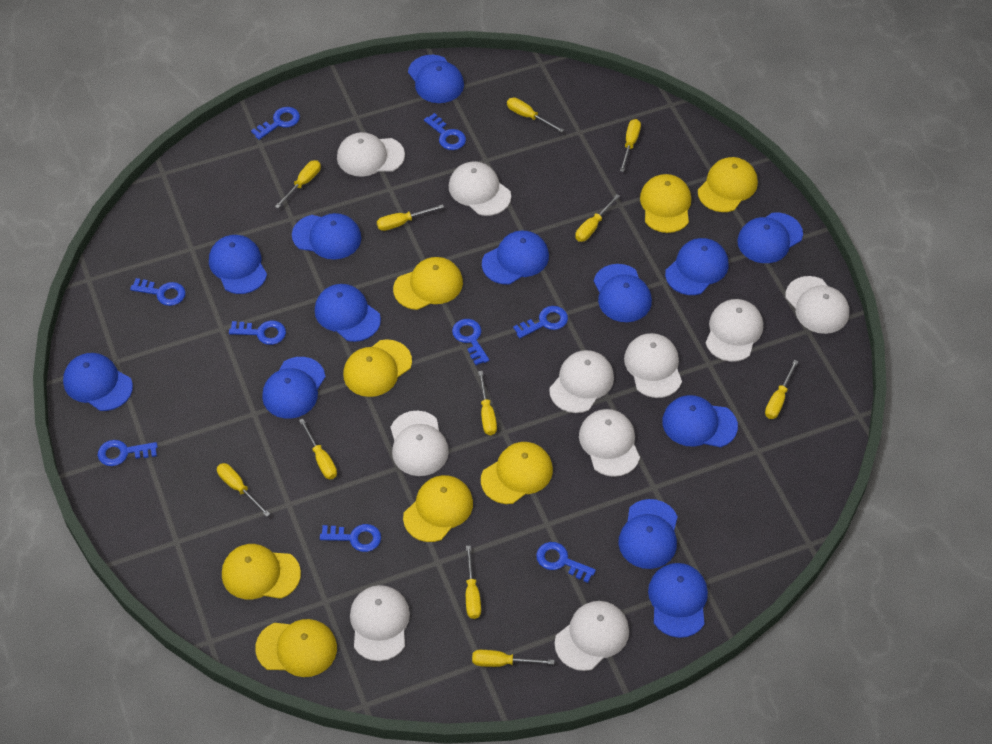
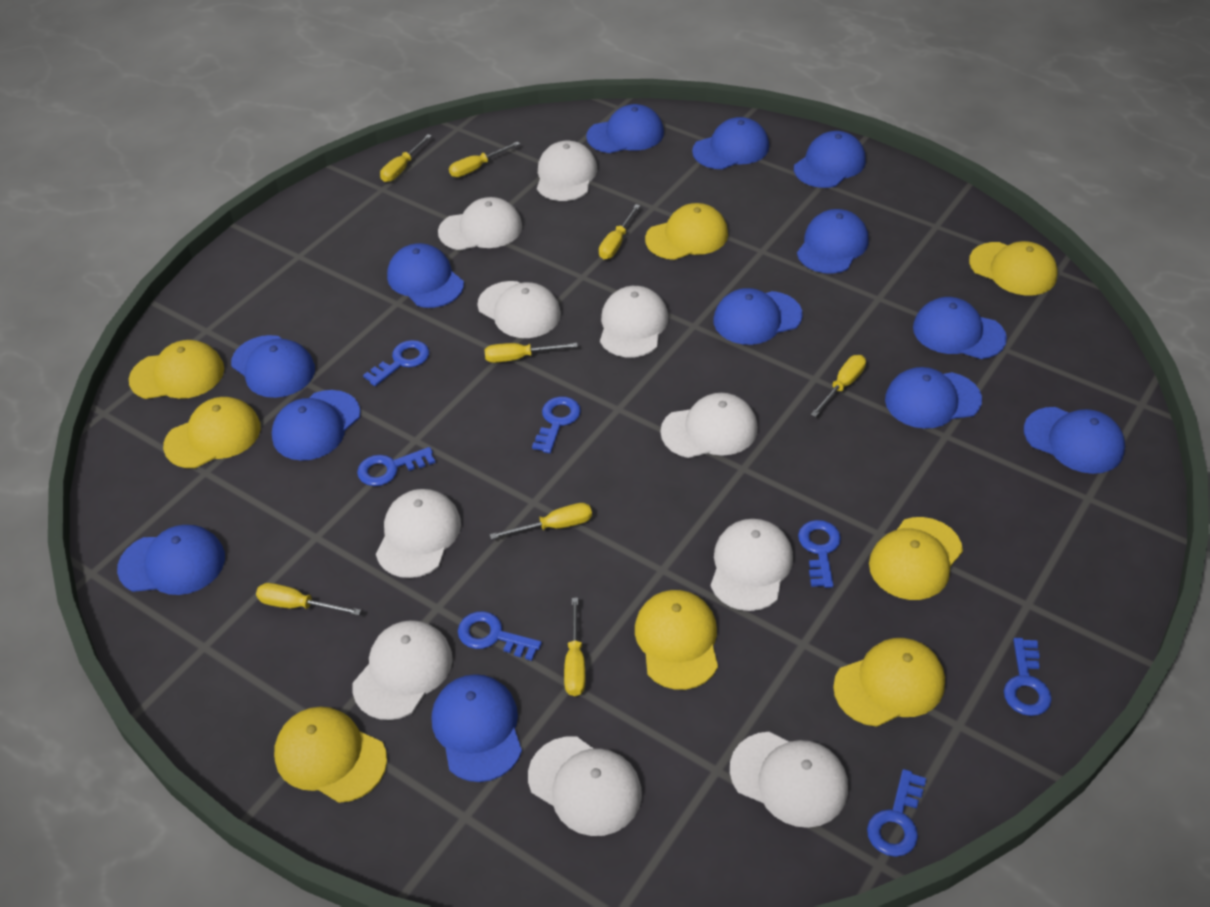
blue key: 9 -> 7
yellow screwdriver: 11 -> 8

